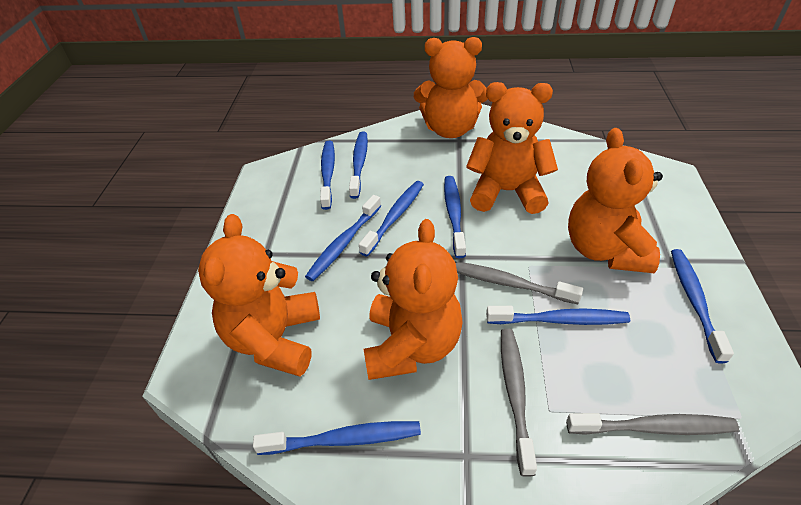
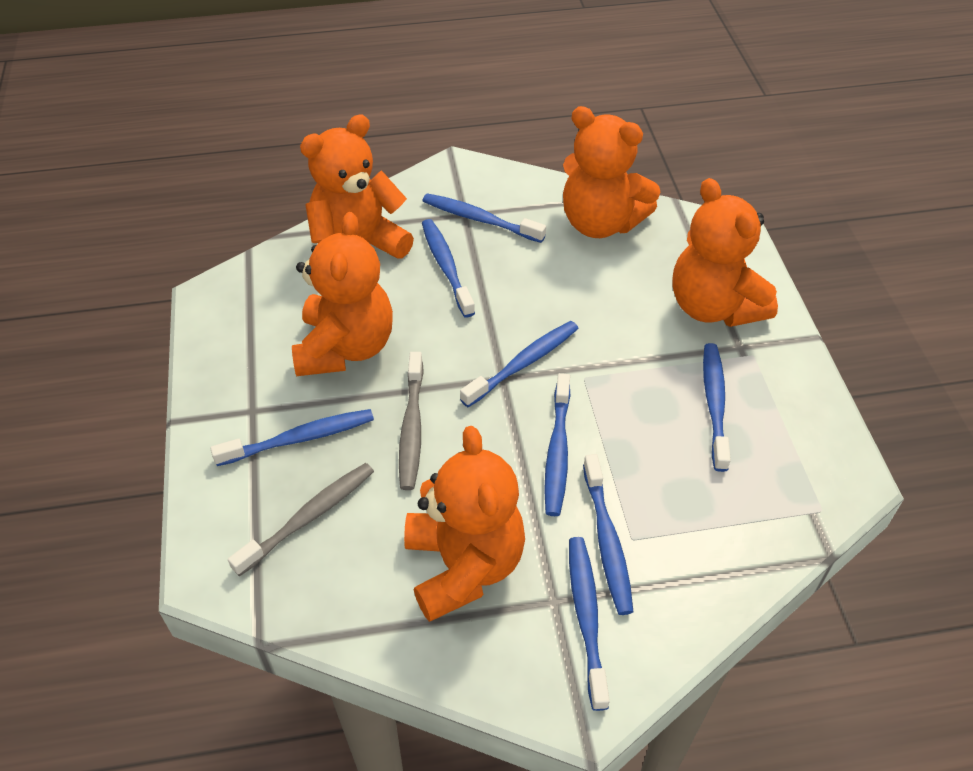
grey toothbrush: 3 -> 2

